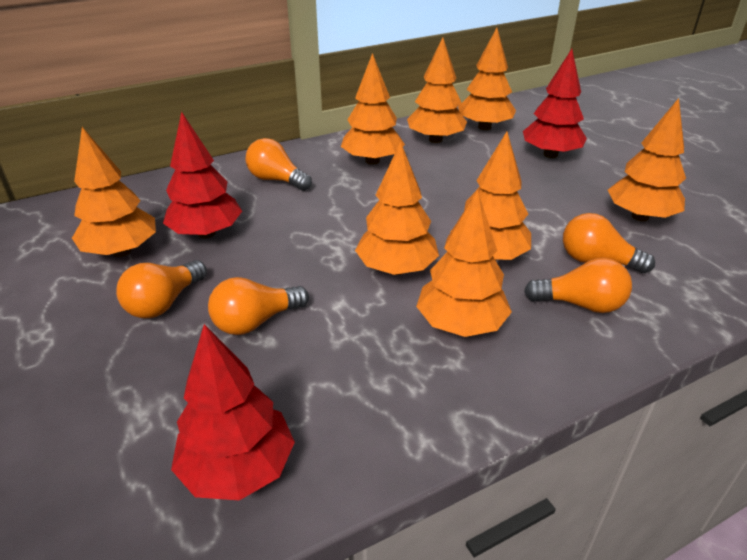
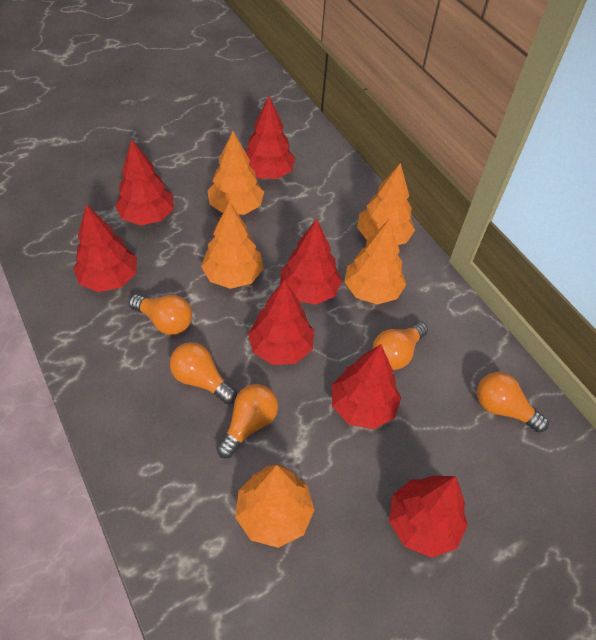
orange tree: 8 -> 5
red tree: 3 -> 7

